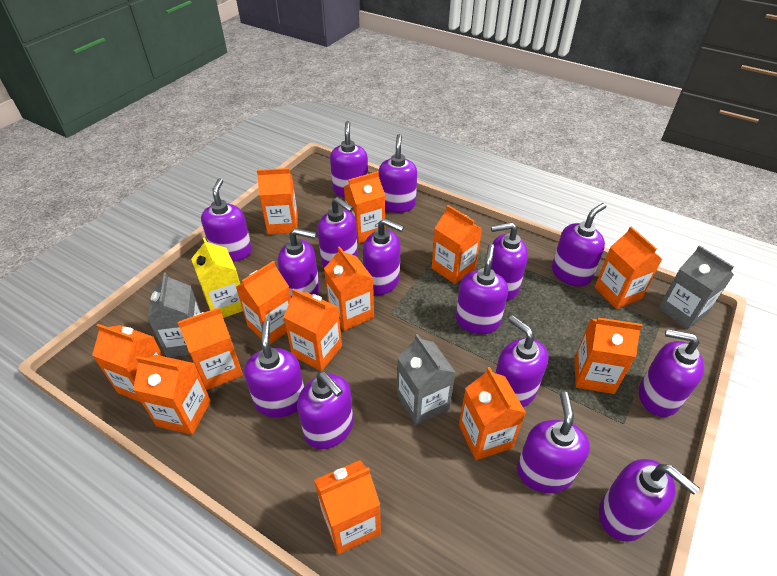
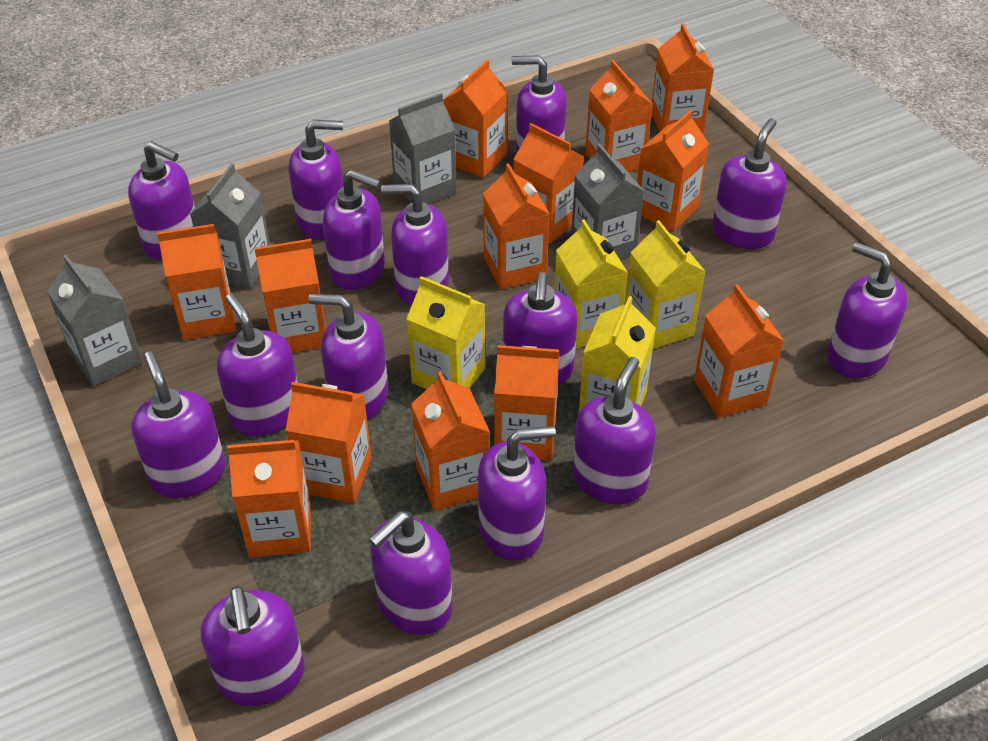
grey carton: 3 -> 4
yellow carton: 1 -> 4

